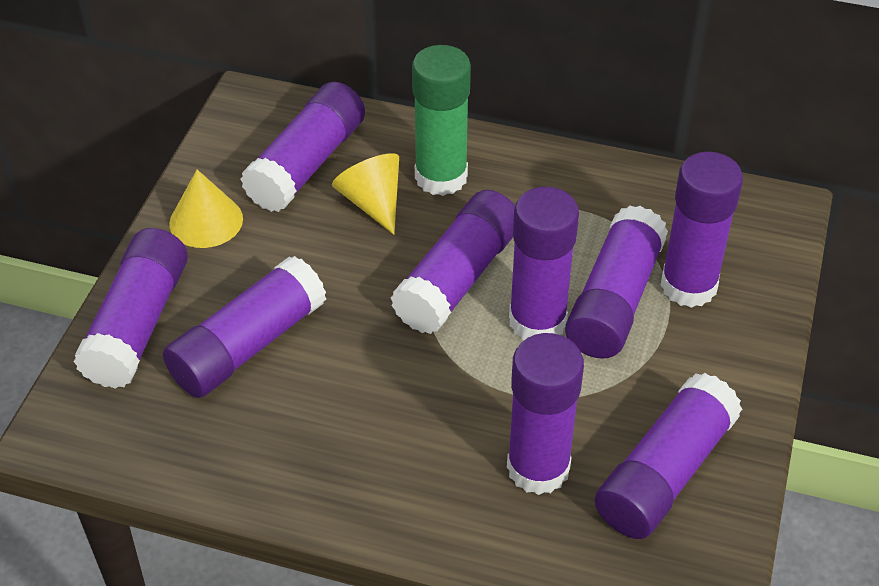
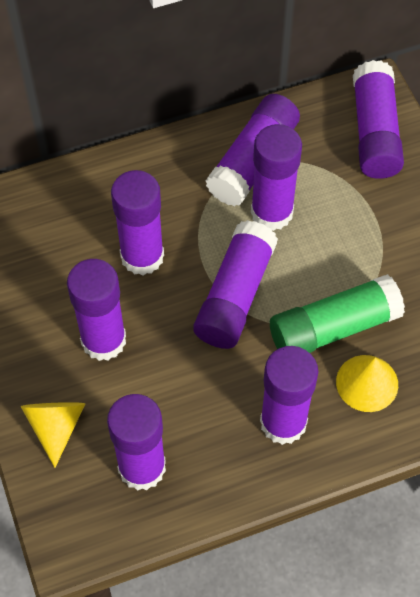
purple glue stick: 9 -> 8

